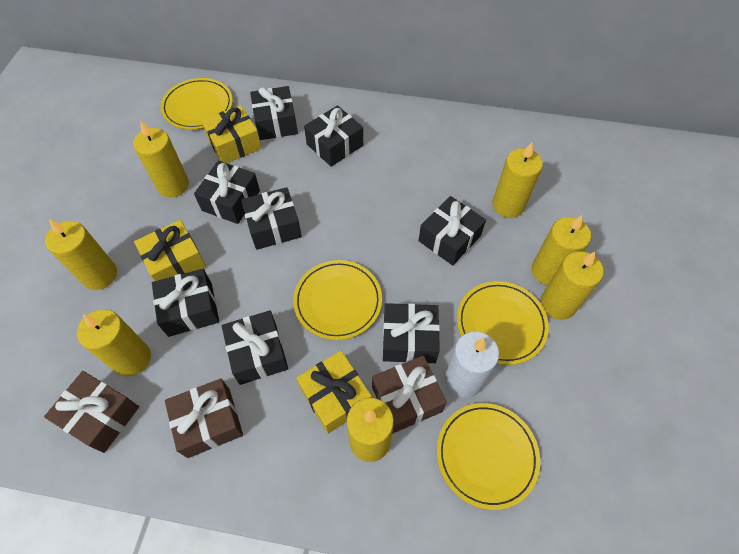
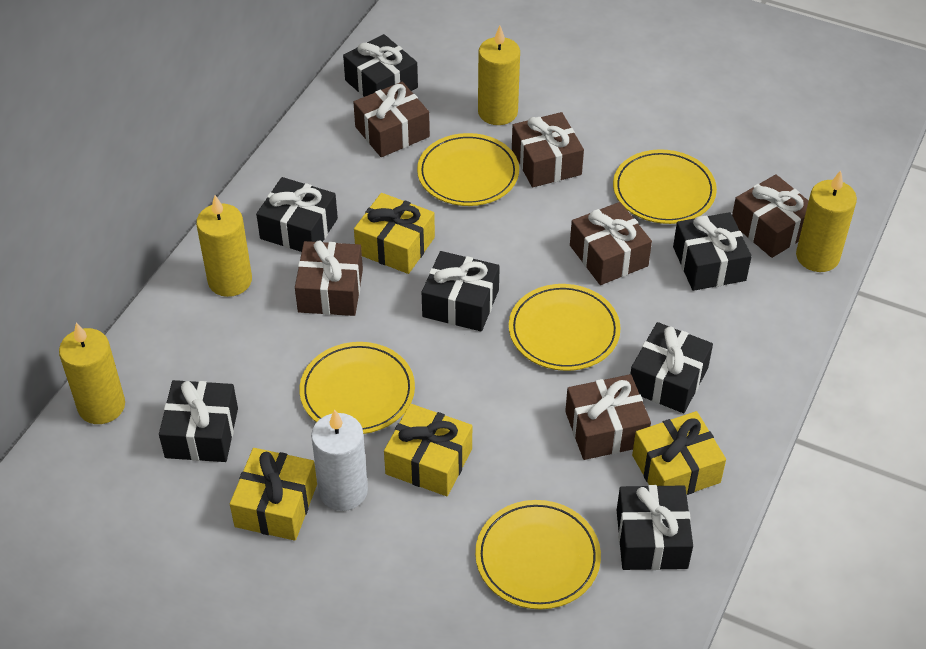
black gift: 8 -> 7
brown gift: 3 -> 6
yellow candle: 7 -> 4
yellow gift: 3 -> 4
yellow plate: 4 -> 5

